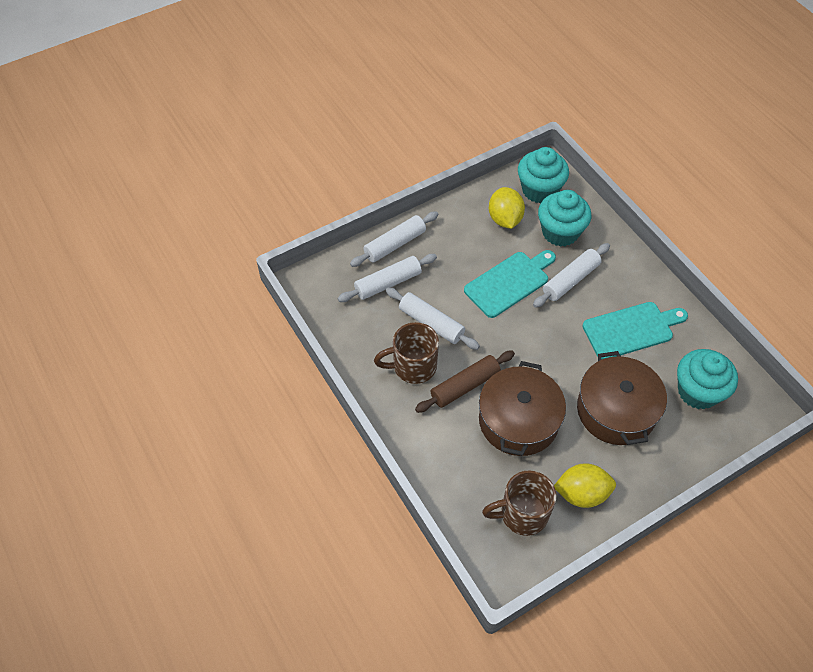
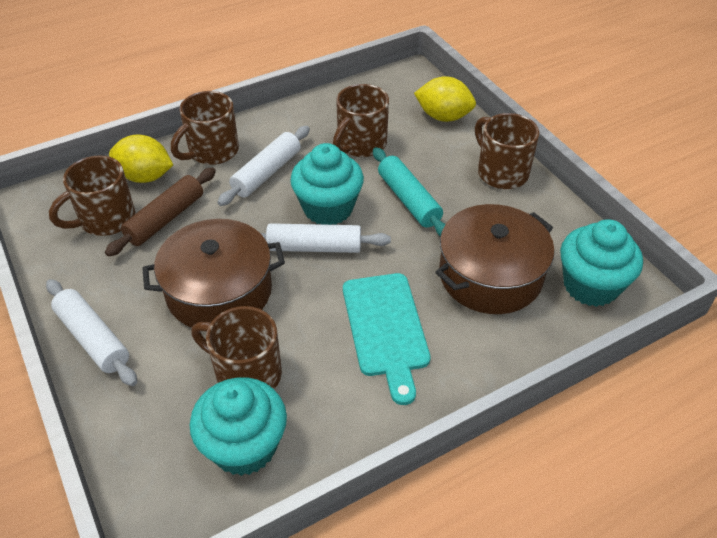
brown mug: 2 -> 5
turquoise cutting board: 2 -> 1
turquoise rolling pin: 0 -> 1
white rolling pin: 4 -> 3

